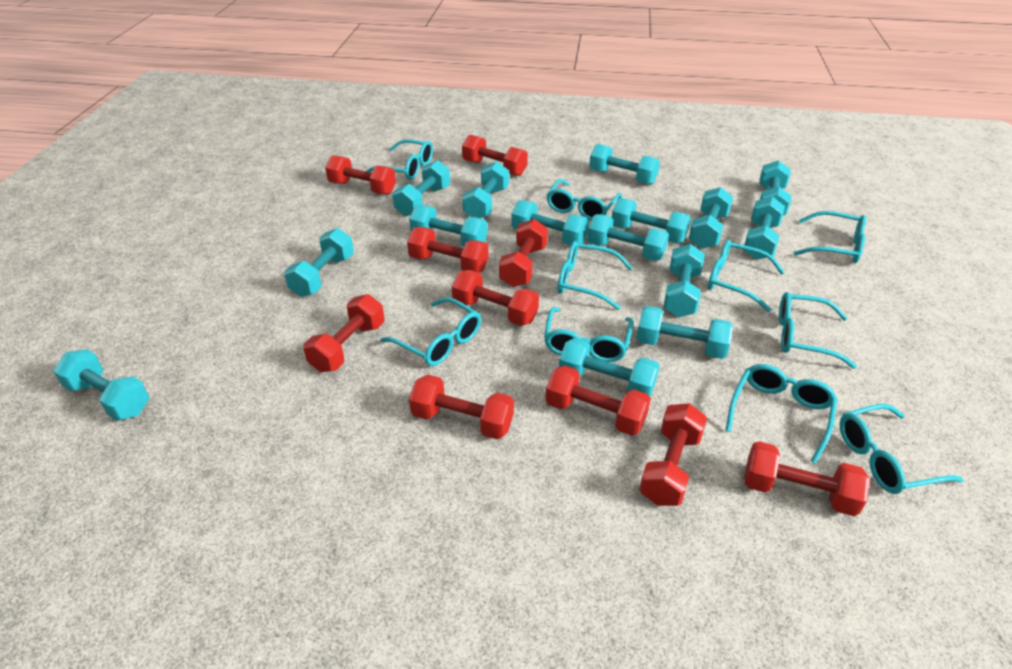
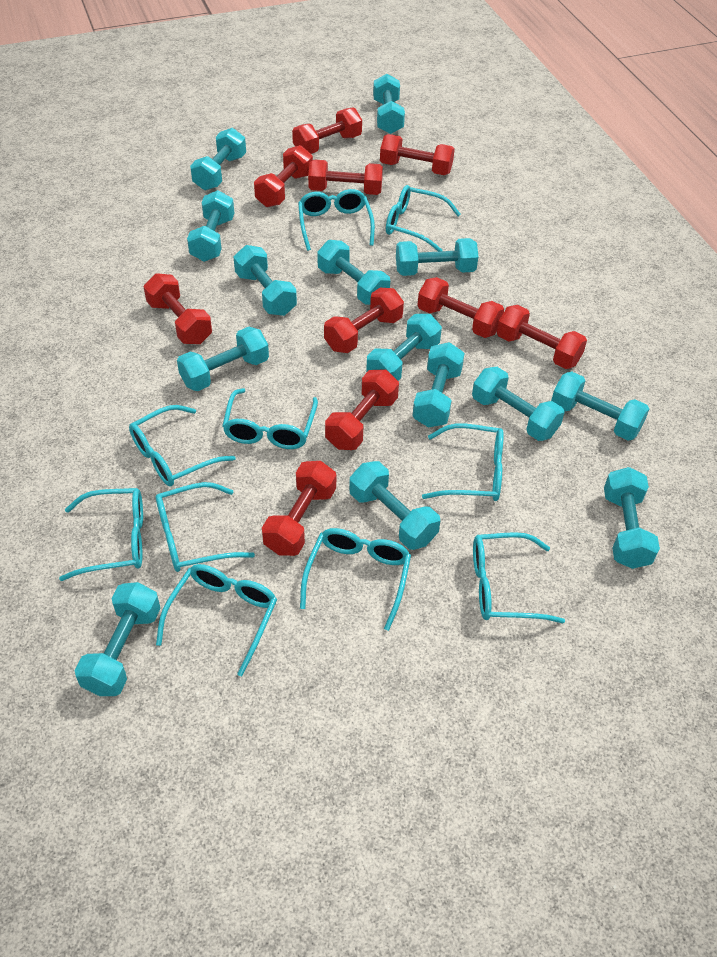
turquoise dumbbell: 15 -> 14

